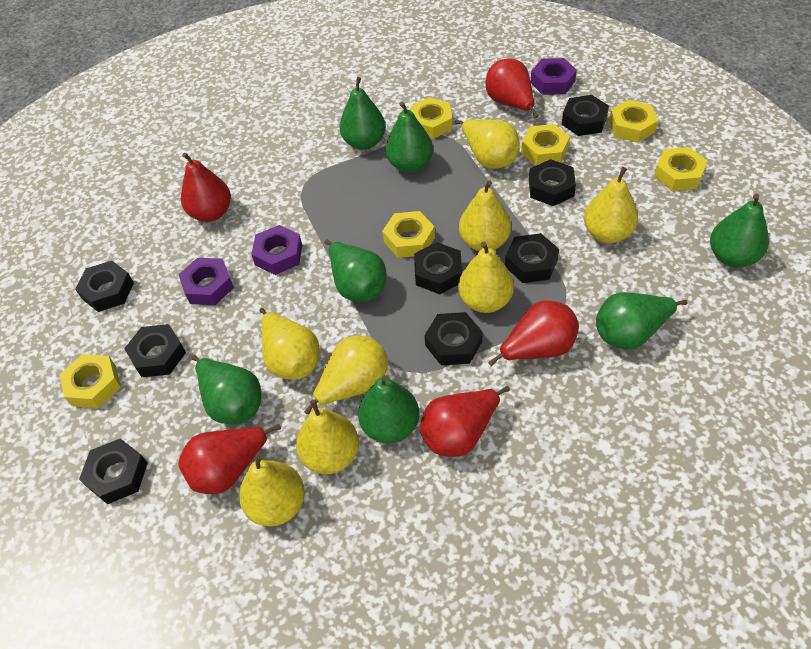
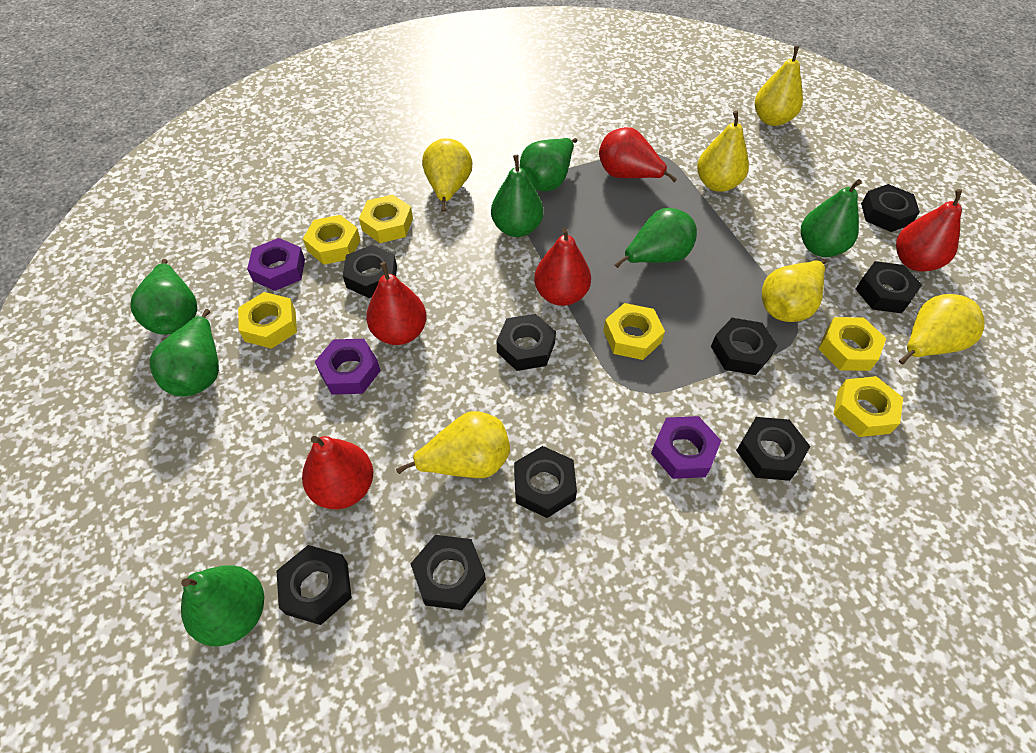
black nut: 8 -> 9
yellow pear: 8 -> 6

